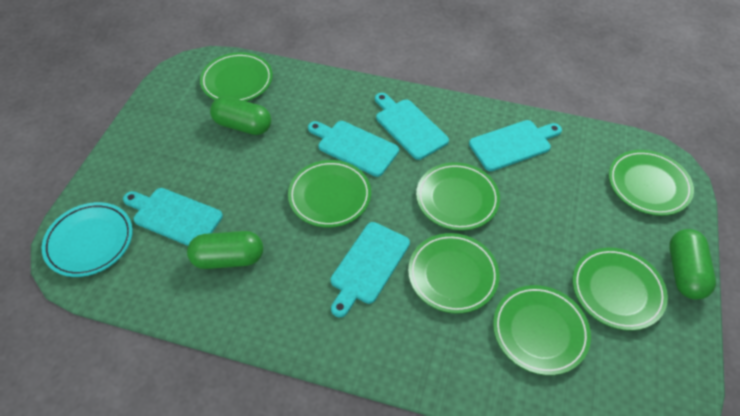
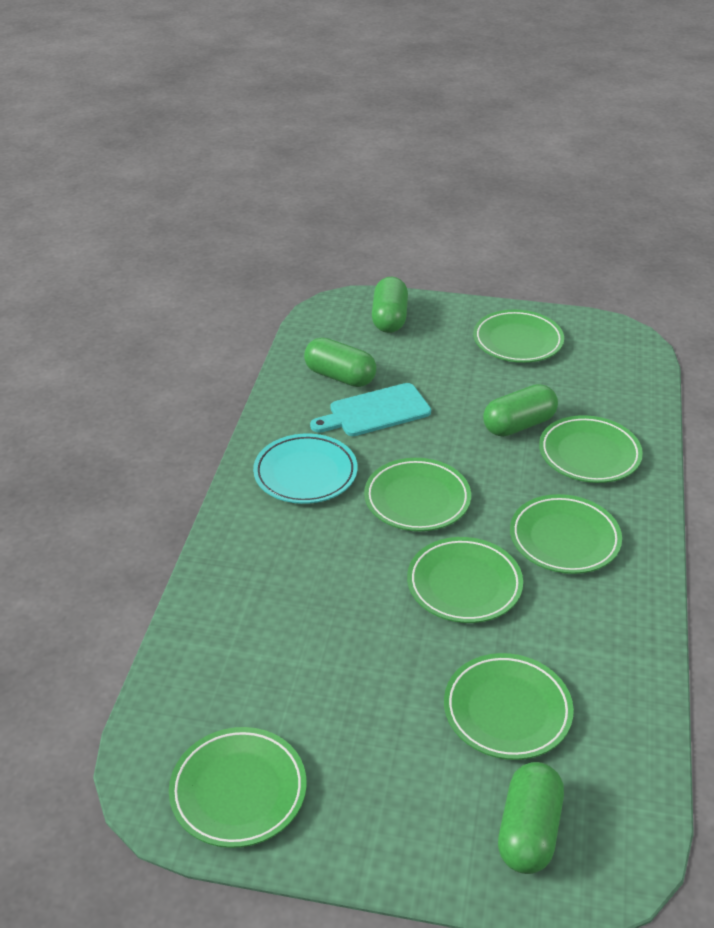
green capsule: 3 -> 4
turquoise cutting board: 5 -> 1

